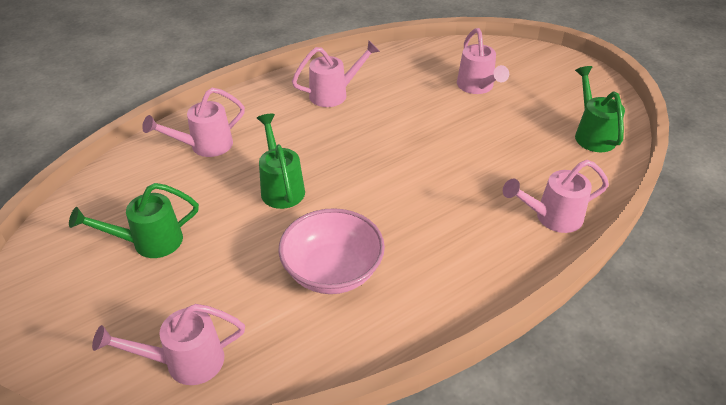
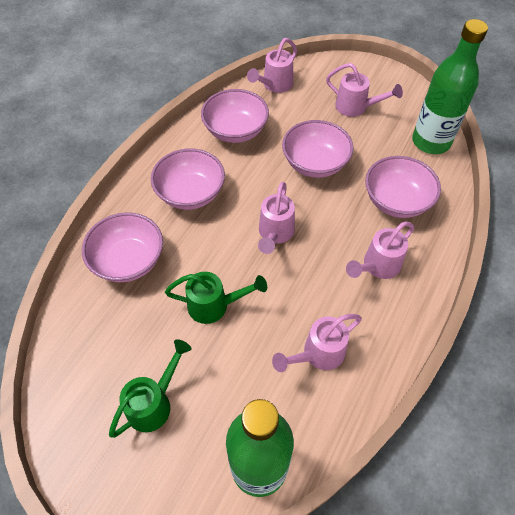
green bottle: 0 -> 2
green watering can: 3 -> 2
pink bowl: 1 -> 5

